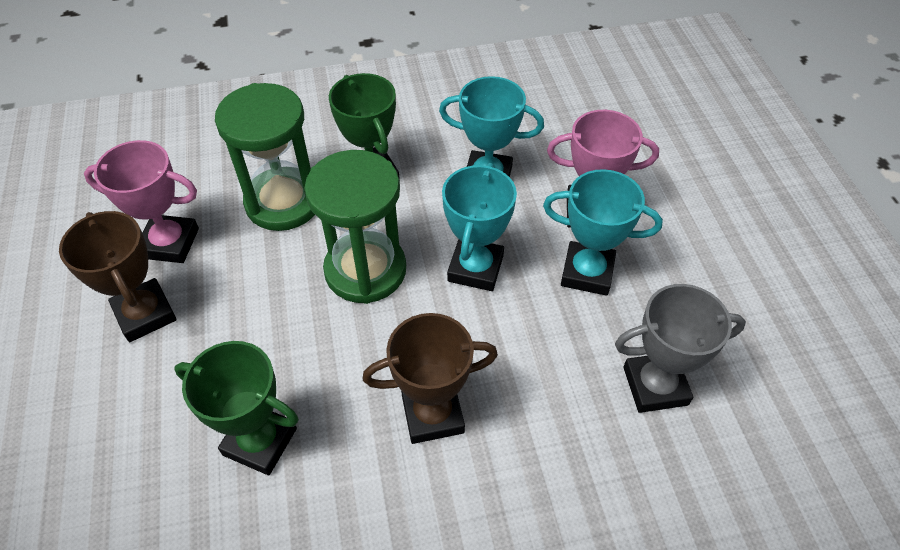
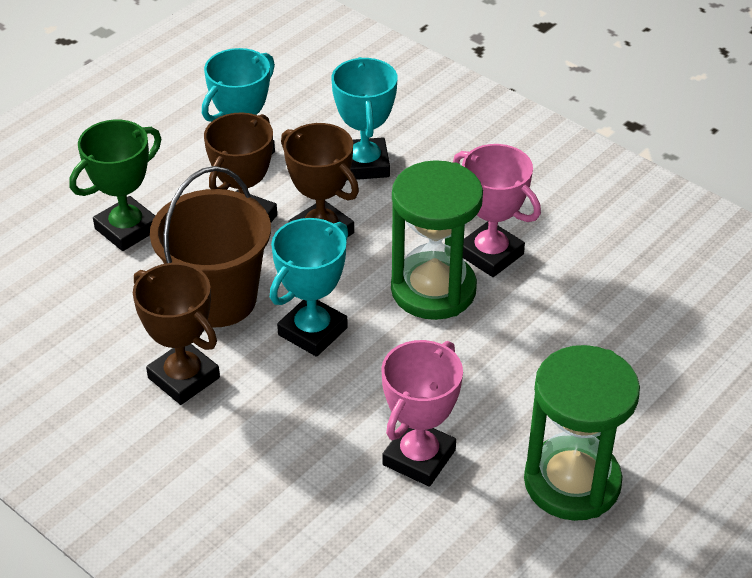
brown bucket: 0 -> 1
brown trophy: 2 -> 3
green trophy: 2 -> 1
grey trophy: 1 -> 0

